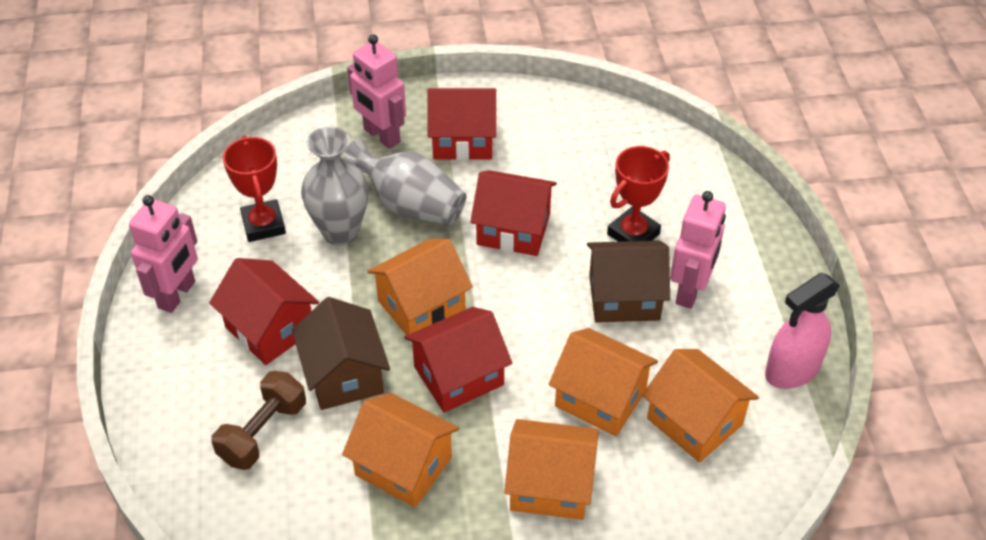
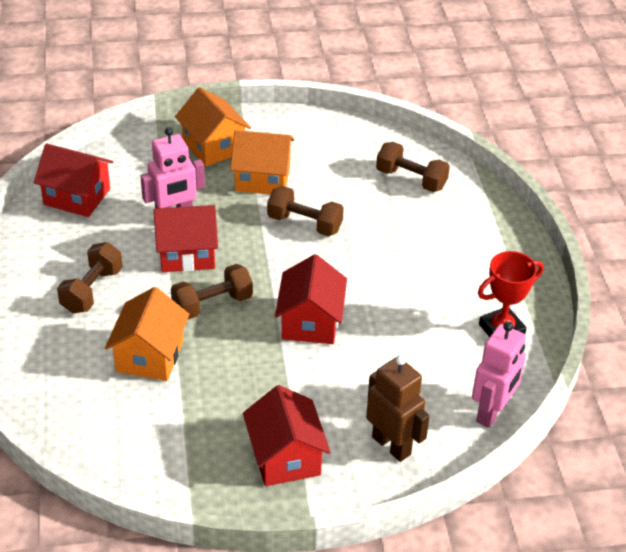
brown dumbbell: 1 -> 4
brown house: 2 -> 0
brown robot: 0 -> 1
grey vase: 2 -> 0
orange house: 5 -> 3
pink robot: 3 -> 2
pink spray bottle: 1 -> 0
red trophy: 2 -> 1

